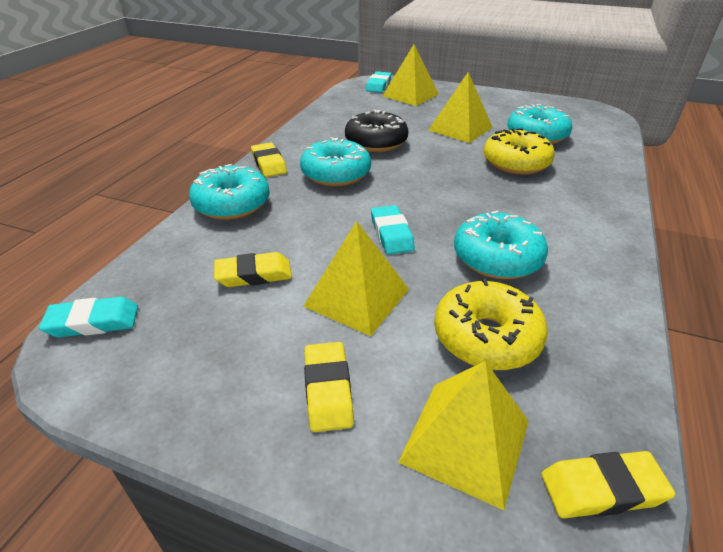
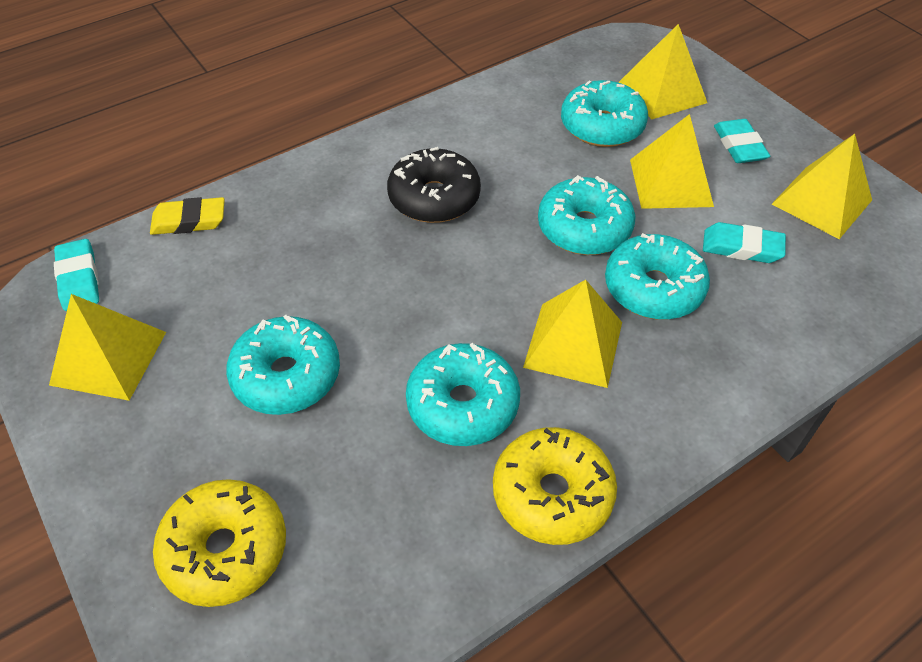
turquoise donut: 4 -> 5
yellow eraser: 4 -> 1
yellow pyramid: 4 -> 5

